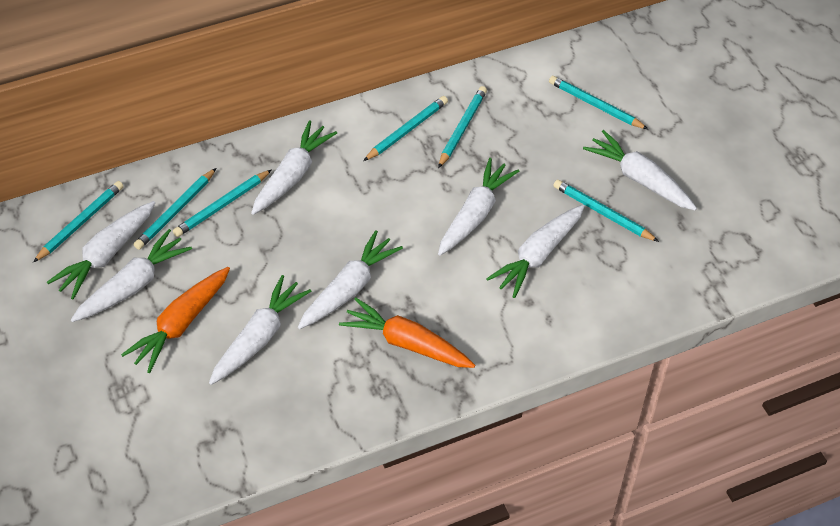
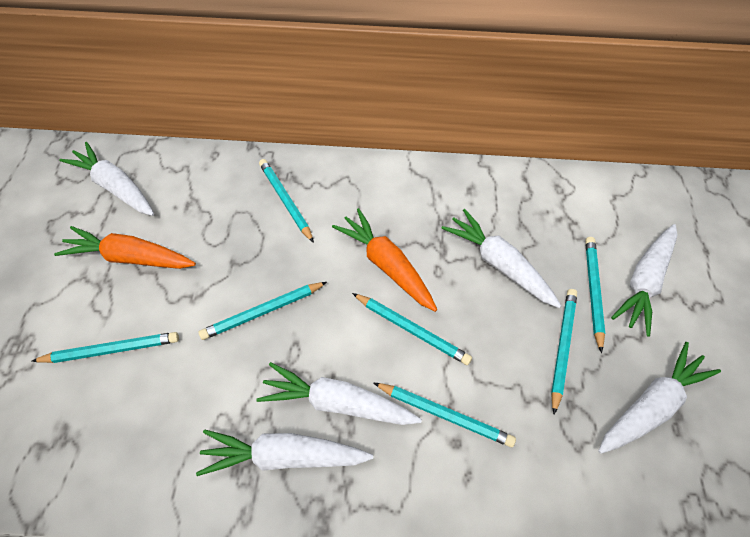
white carrot: 8 -> 6

